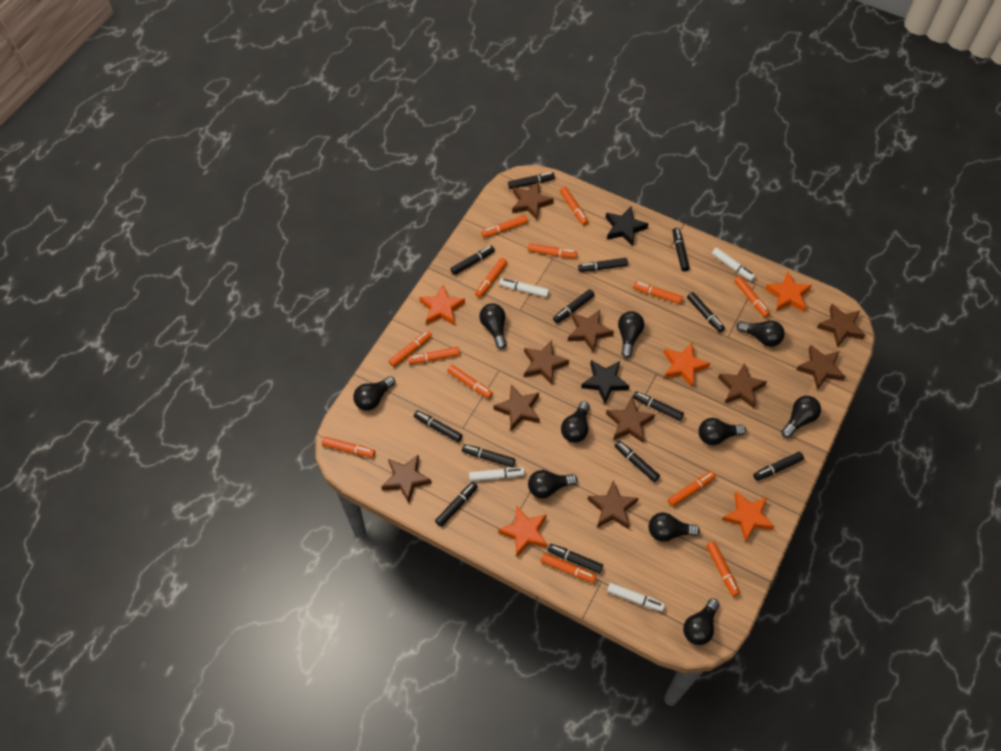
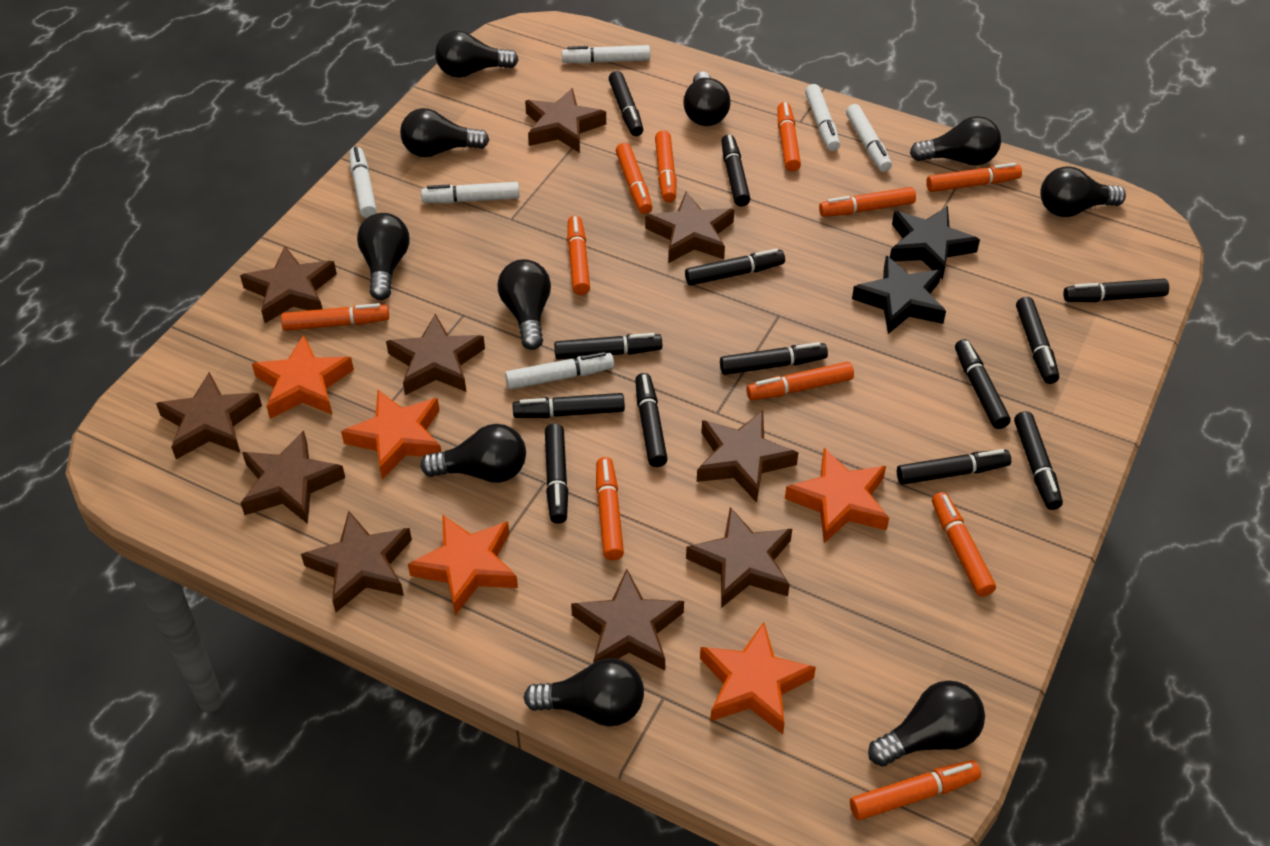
orange marker: 13 -> 11
white marker: 4 -> 6

